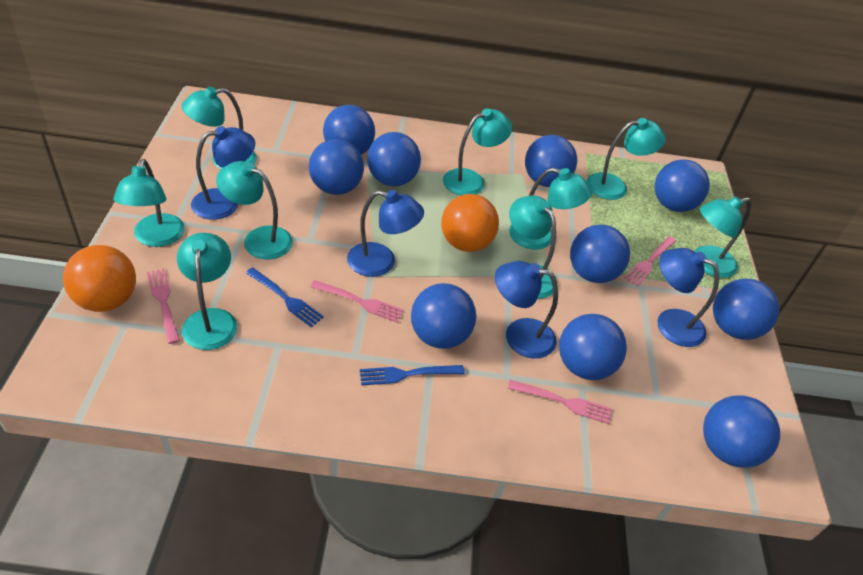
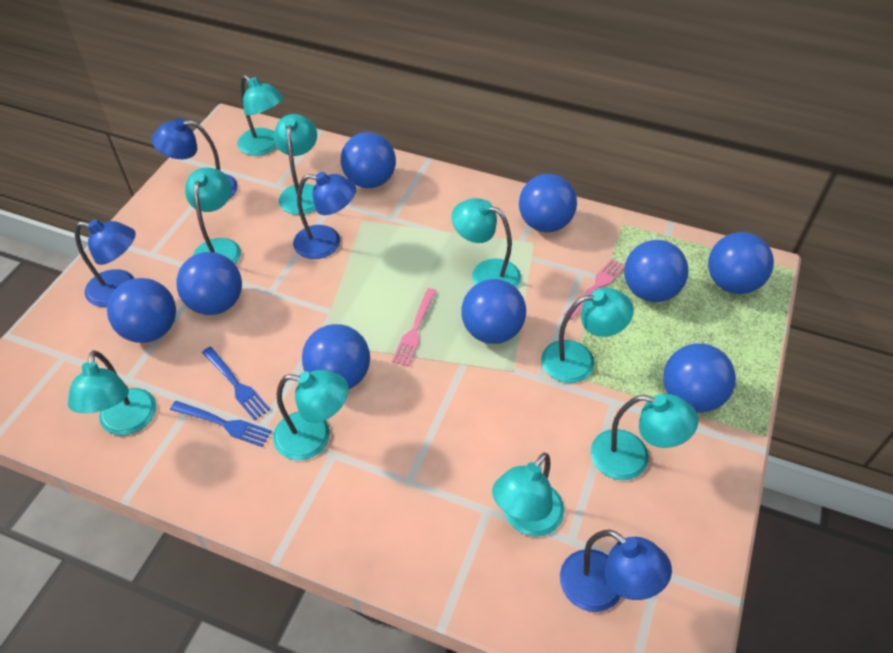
blue ball: 10 -> 9
orange ball: 2 -> 0
pink fork: 4 -> 2

